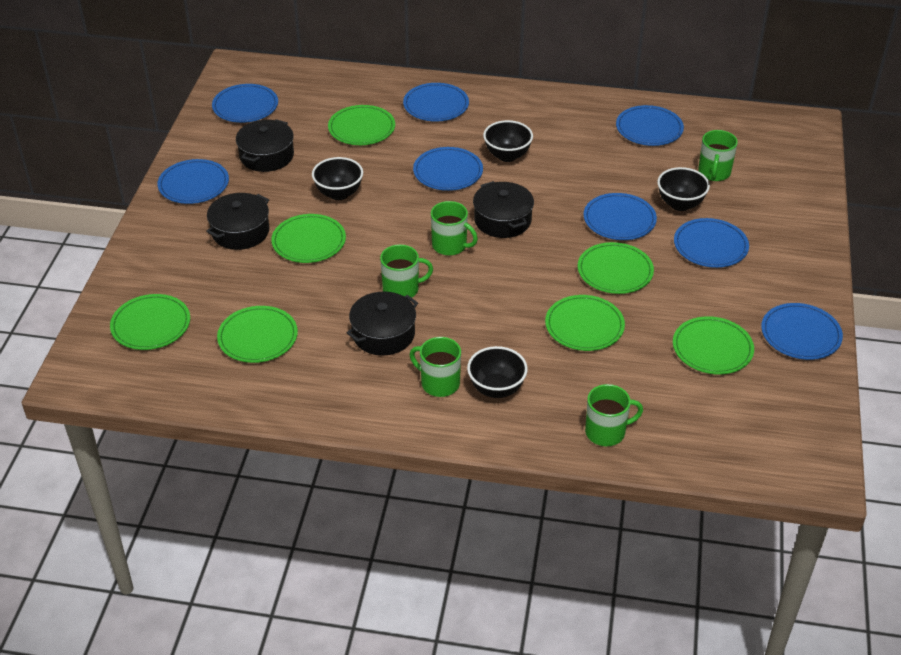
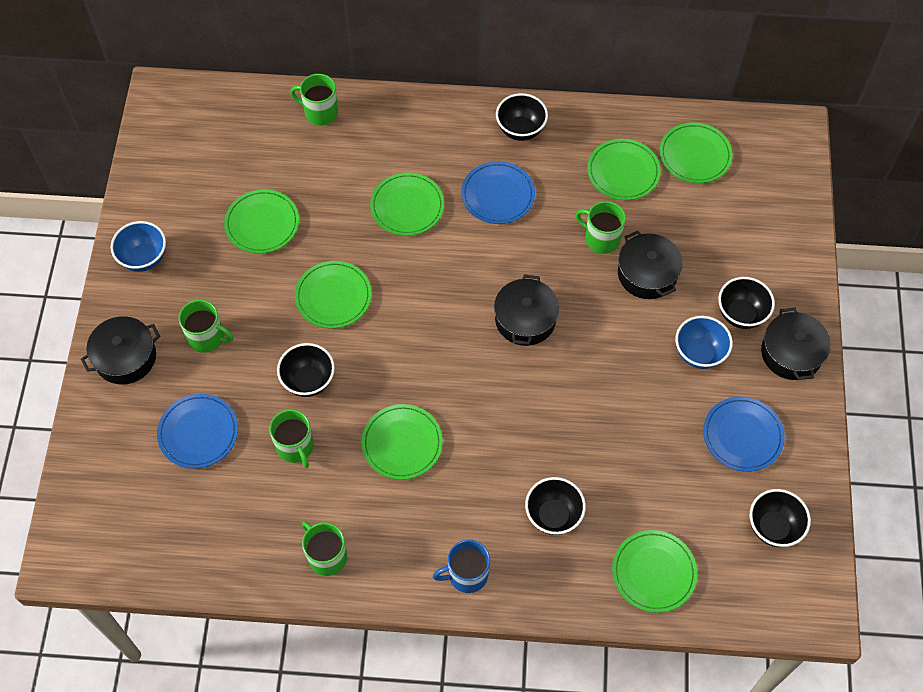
black bowl: 4 -> 5
blue bowl: 0 -> 2
blue mug: 0 -> 1
blue plate: 8 -> 3

